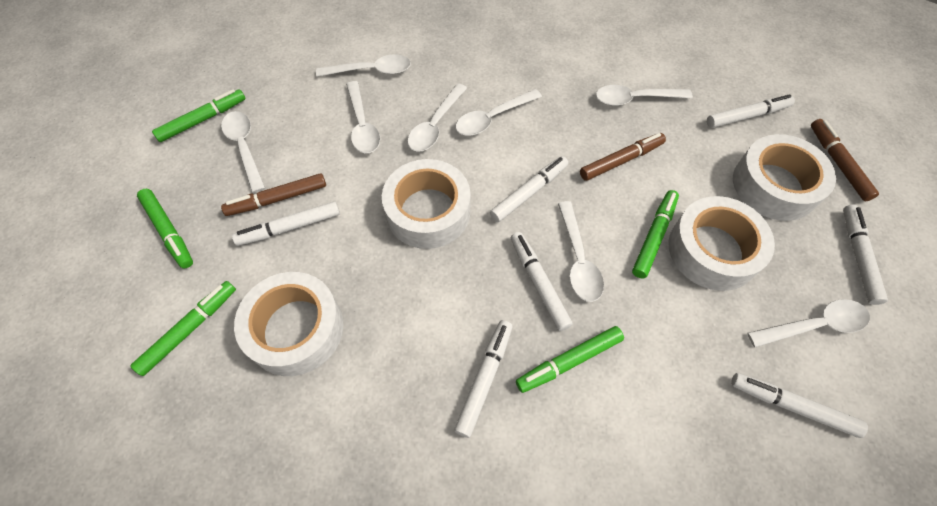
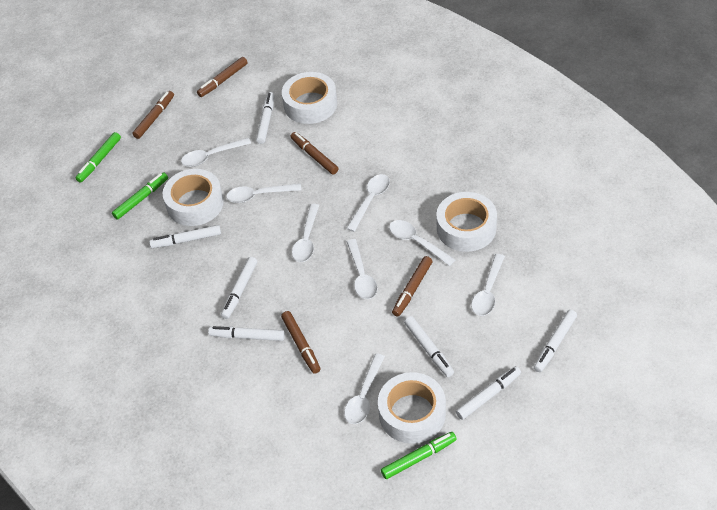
brown marker: 3 -> 5
green marker: 5 -> 3

